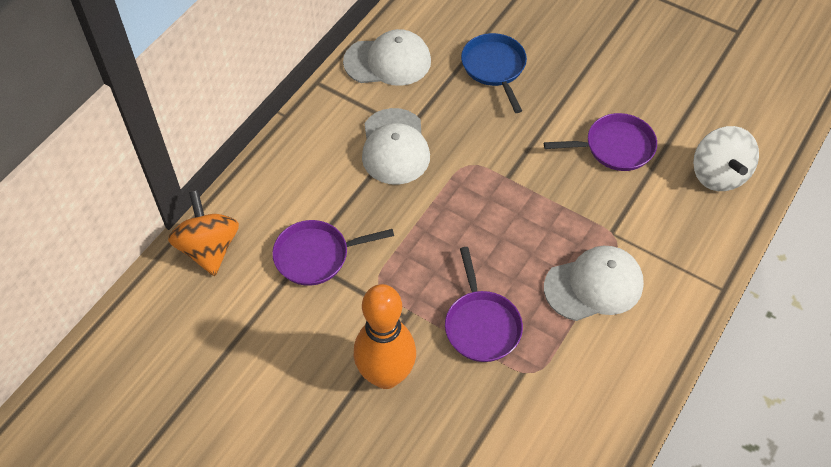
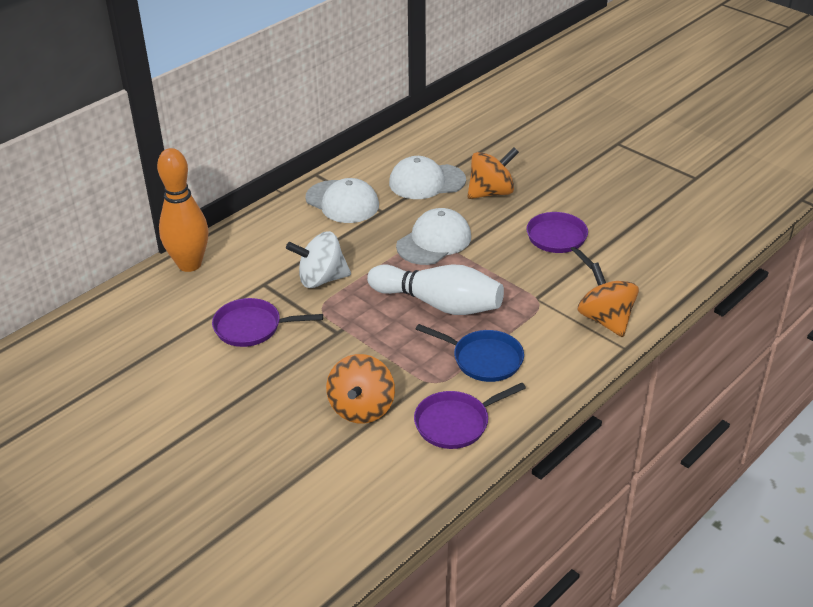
orange spinning top: 1 -> 3
white bowling pin: 0 -> 1

